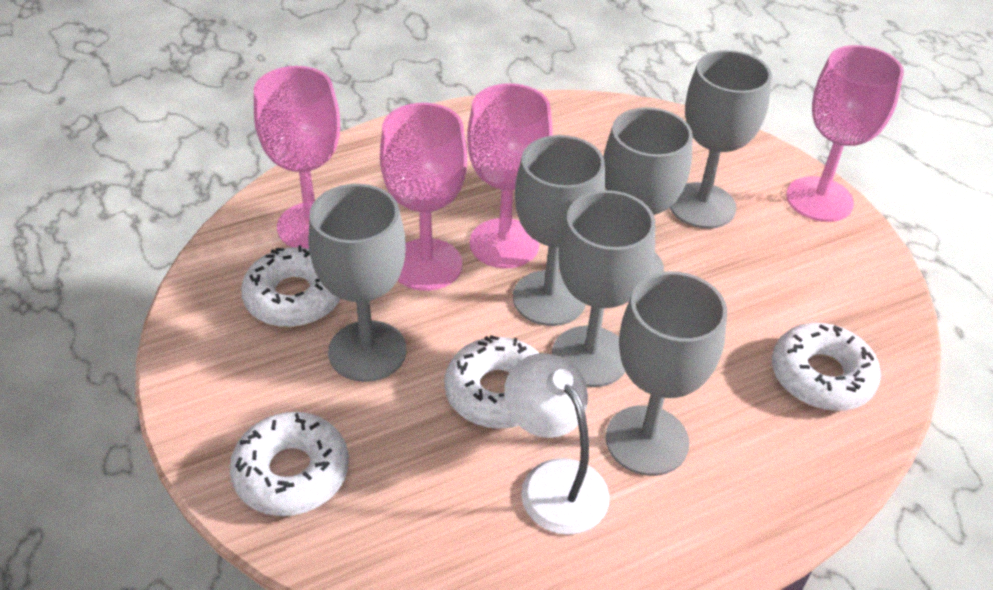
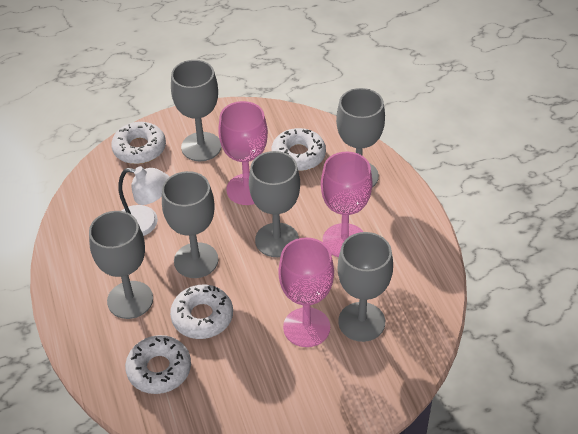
pink goblet: 4 -> 3

